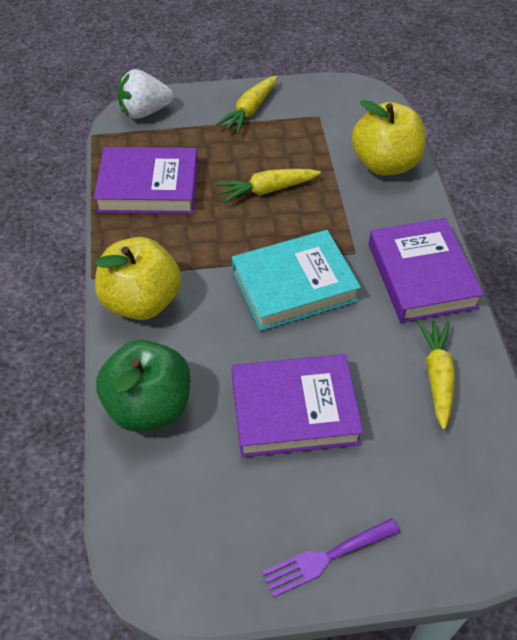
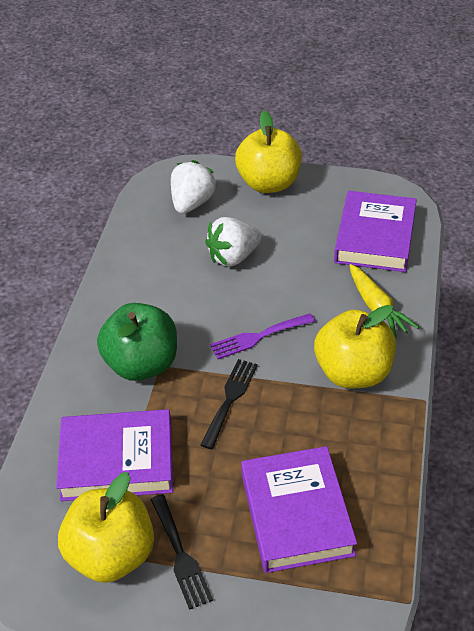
black fork: 0 -> 2
turquoise book: 1 -> 0
white strawberry: 1 -> 2
yellow apple: 2 -> 3
yellow carrot: 3 -> 1

